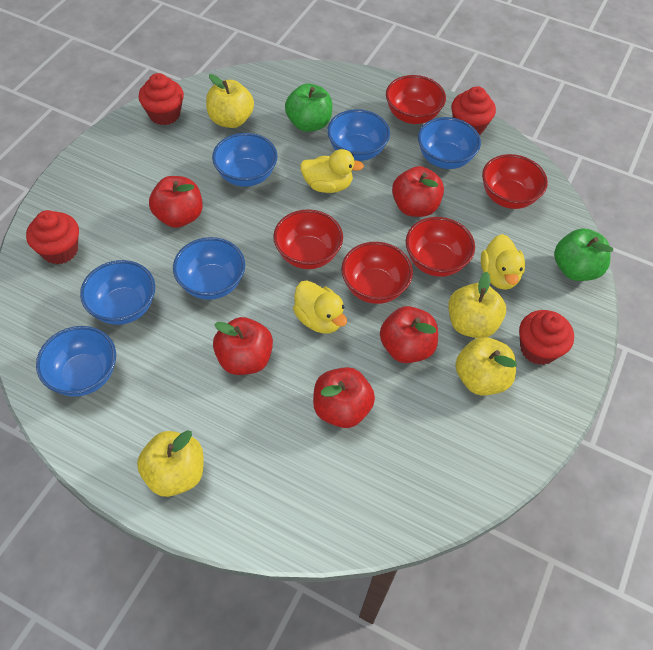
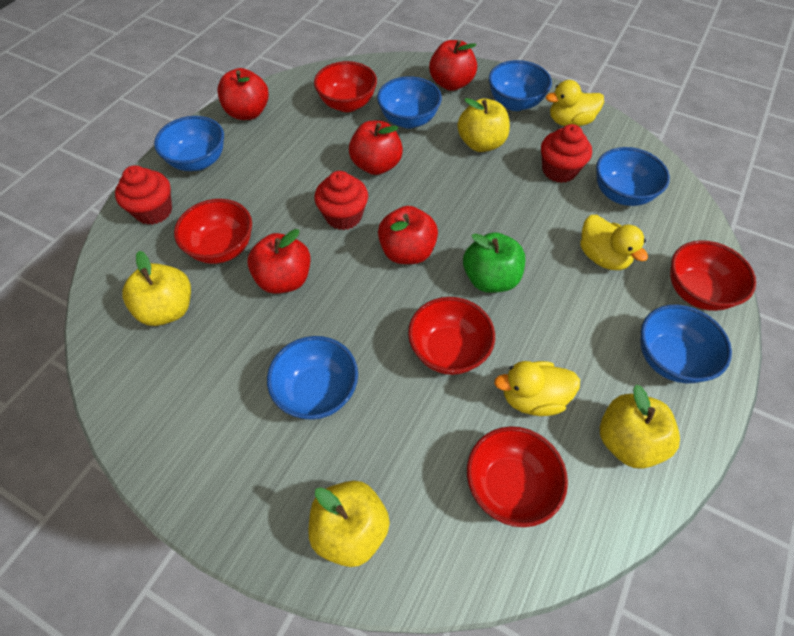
green apple: 2 -> 1
red cupcake: 4 -> 3

